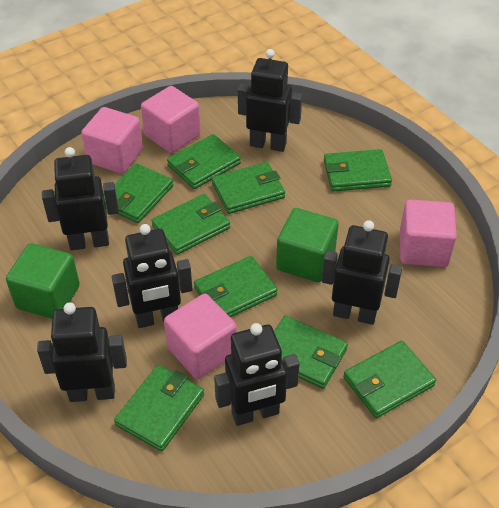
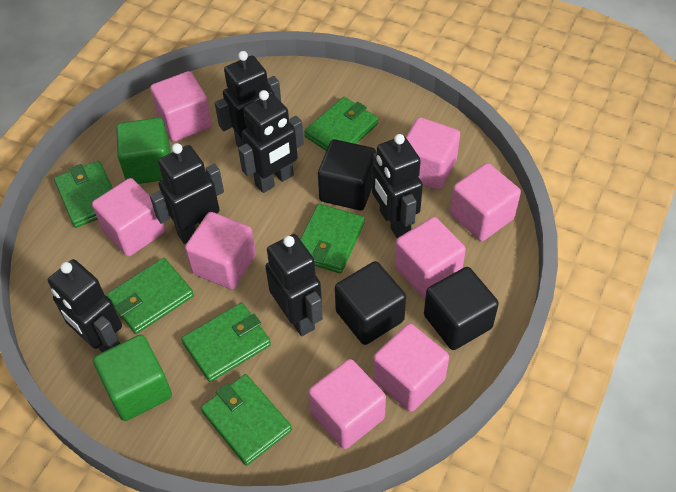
black cube: 0 -> 3
green wallet: 9 -> 6
pink cube: 4 -> 8

